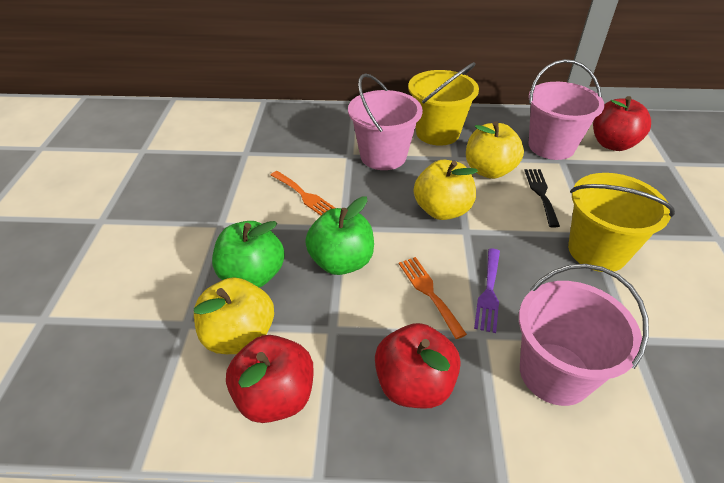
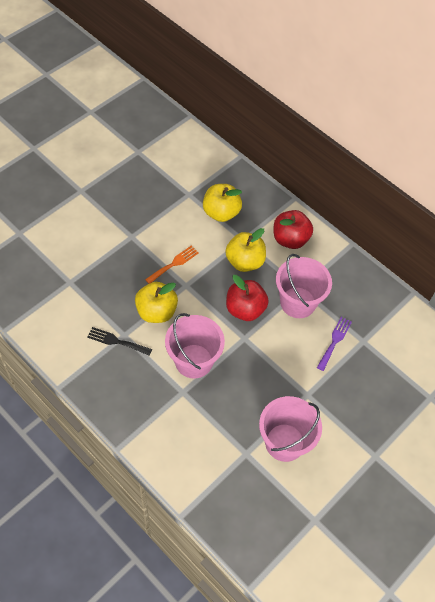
green apple: 2 -> 0
orange fork: 2 -> 1
red apple: 3 -> 2
yellow bucket: 2 -> 0

